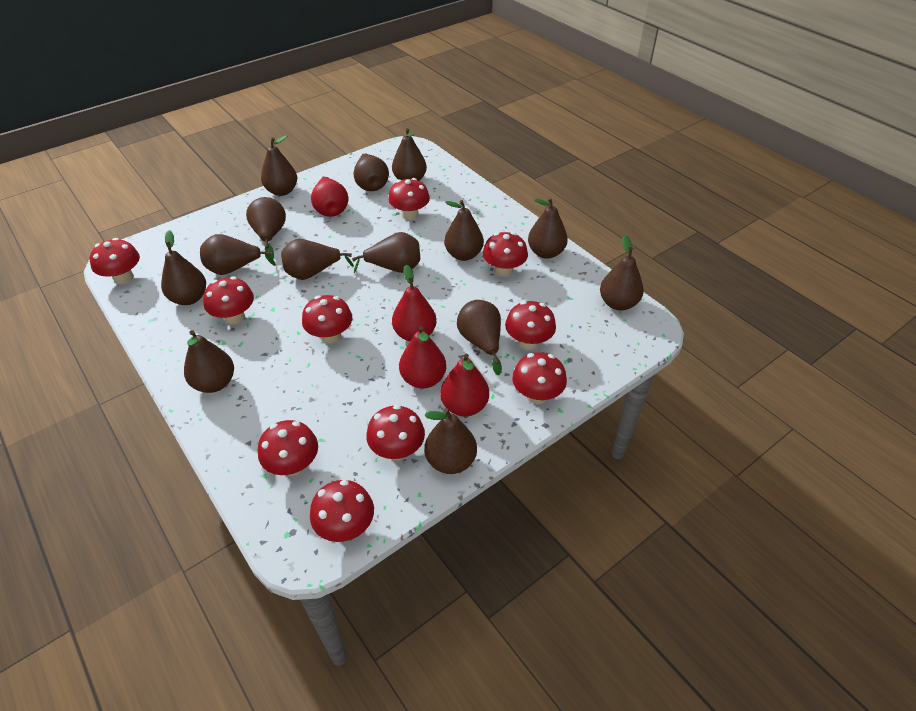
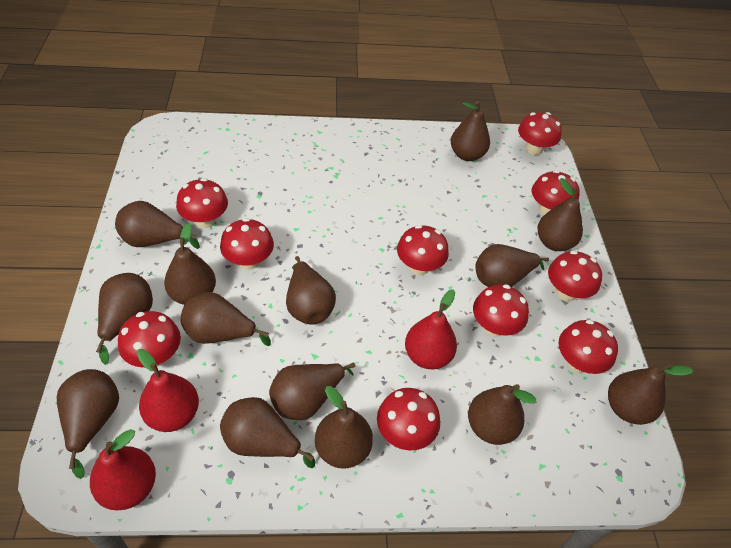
red pear: 4 -> 3

